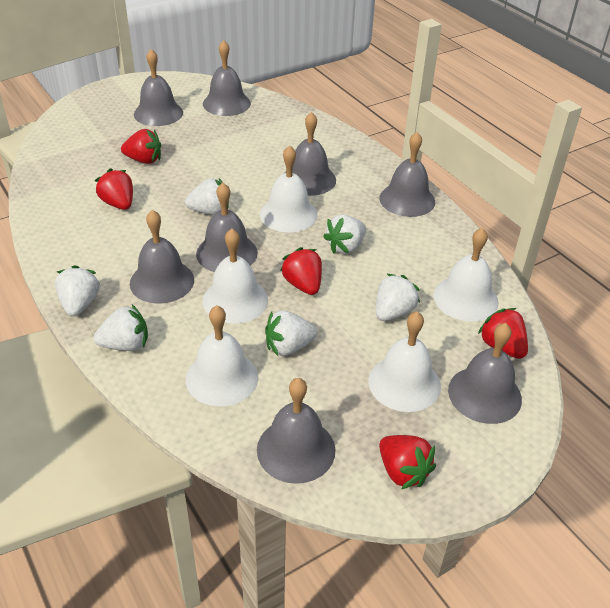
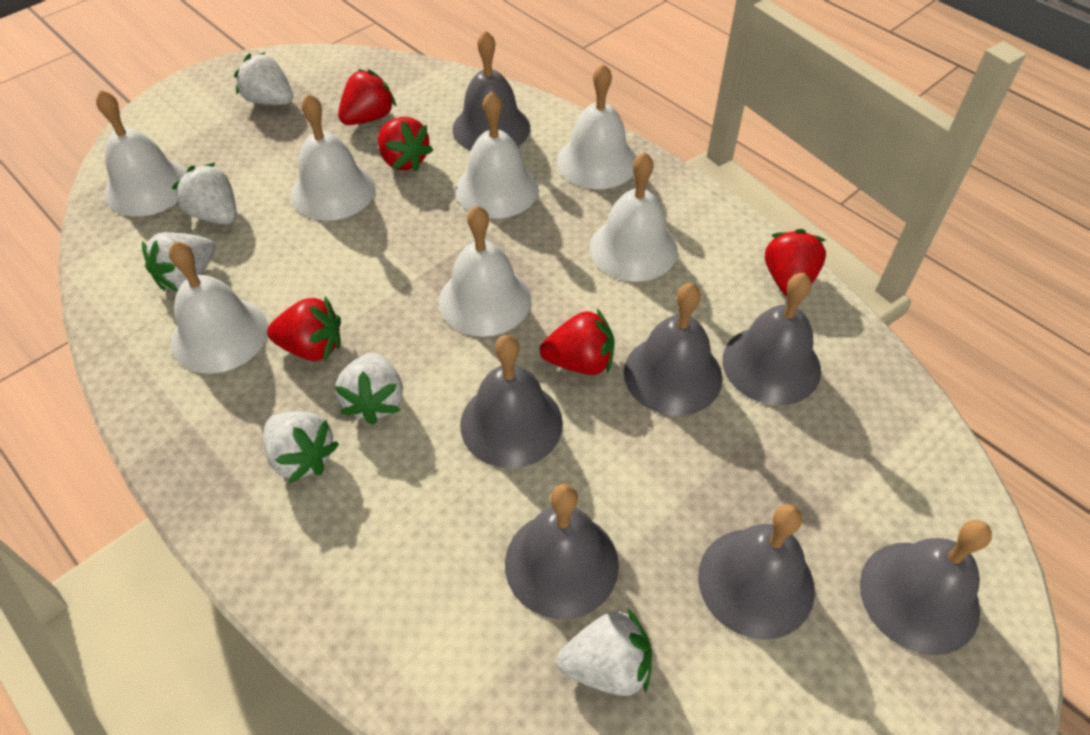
grey bell: 8 -> 7
white bell: 5 -> 7

